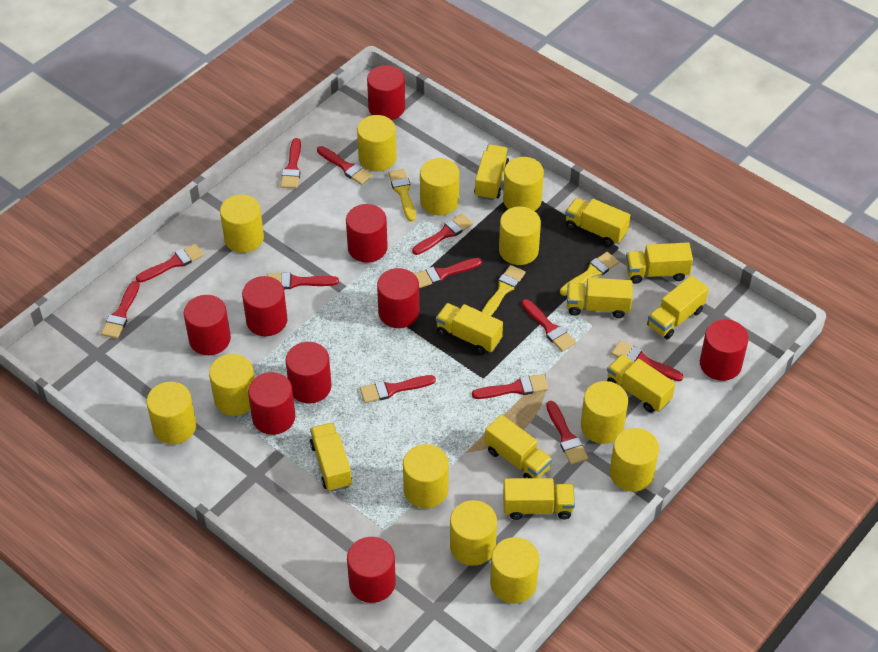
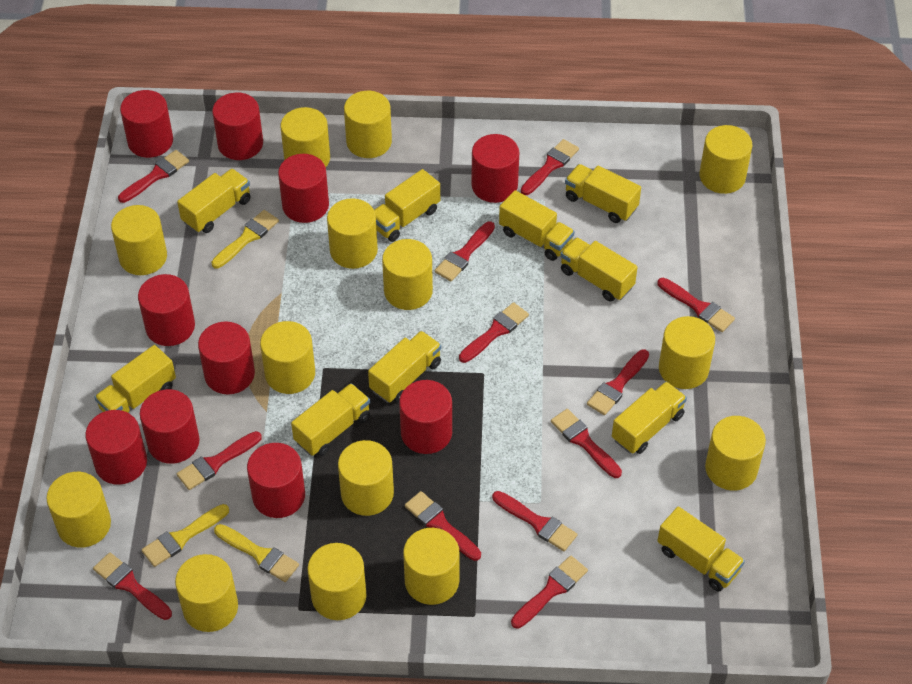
red cylinder: 9 -> 10
yellow cylinder: 12 -> 14

